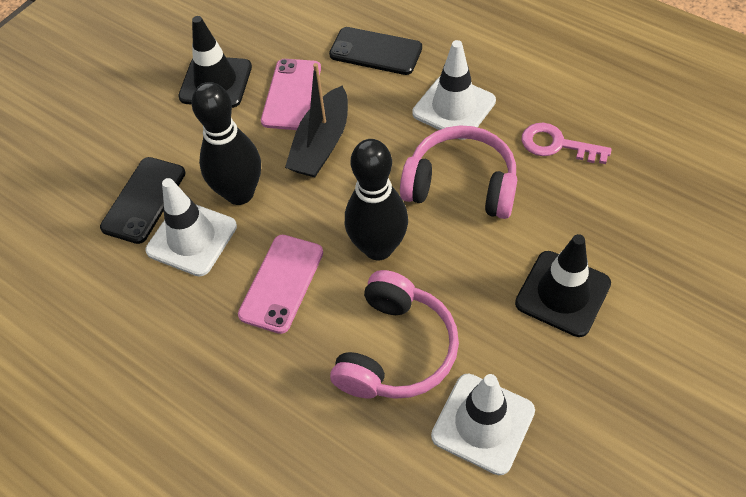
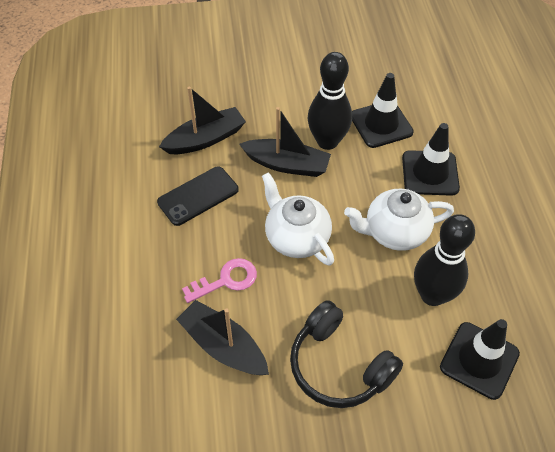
black boat: 1 -> 3
black headphones: 0 -> 1
black phone: 2 -> 1
black traffic cone: 2 -> 3
pink headphones: 2 -> 0
pink phone: 2 -> 0
white teapot: 0 -> 2
white traffic cone: 3 -> 0

